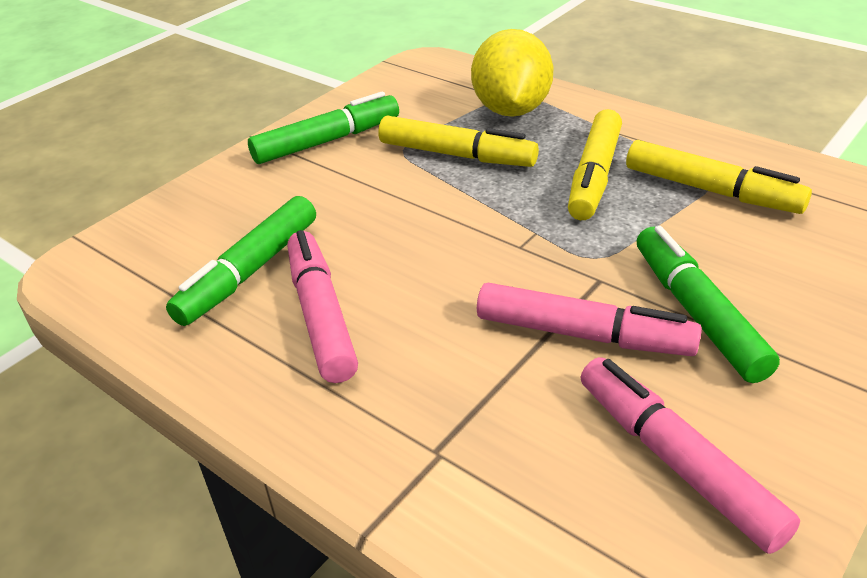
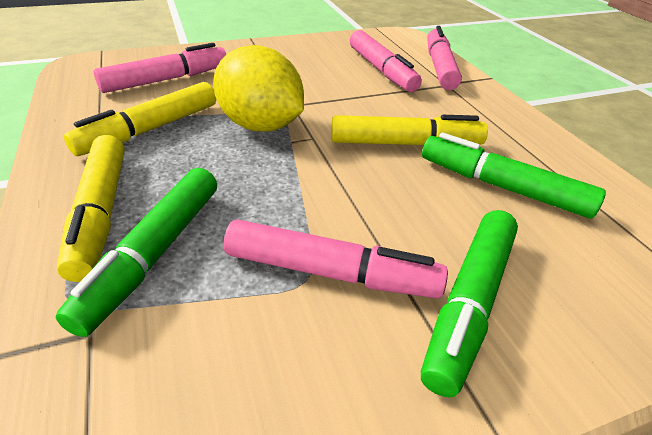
pink marker: 3 -> 4

